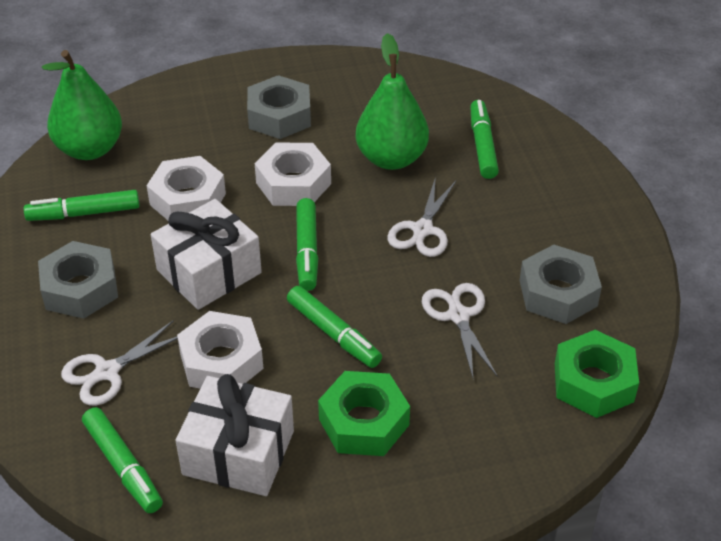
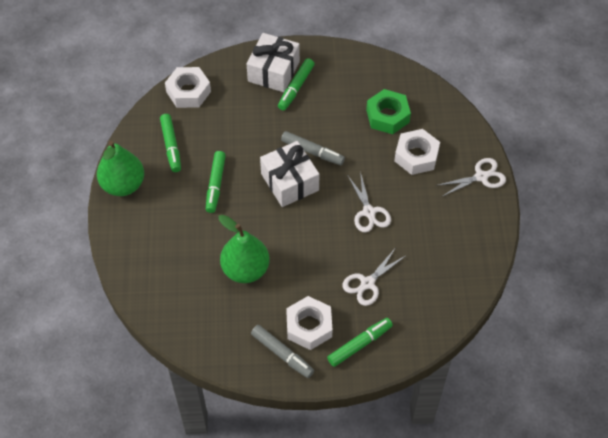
green marker: 5 -> 4
green nut: 2 -> 1
grey marker: 0 -> 2
grey nut: 3 -> 0

